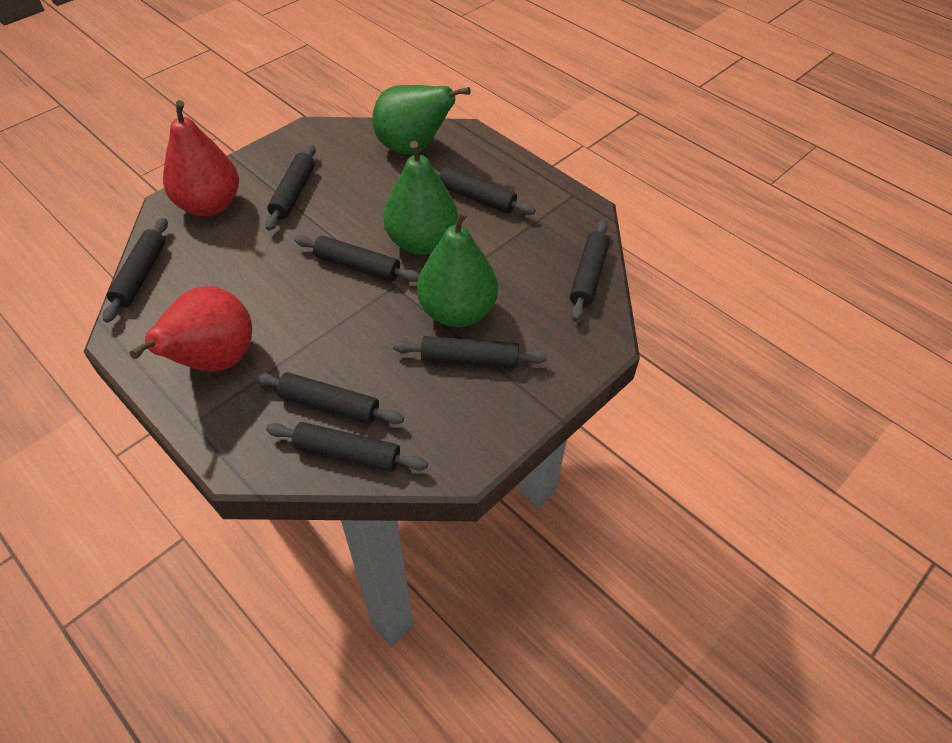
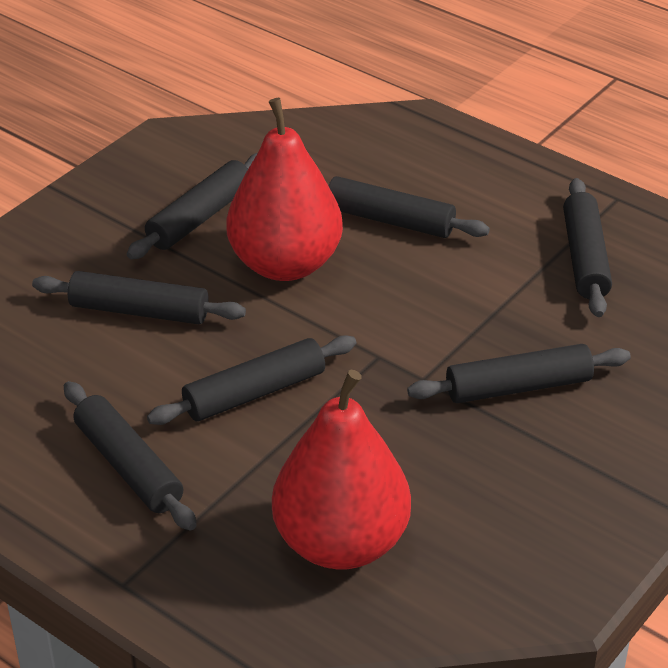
black rolling pin: 8 -> 7
green pear: 3 -> 0

